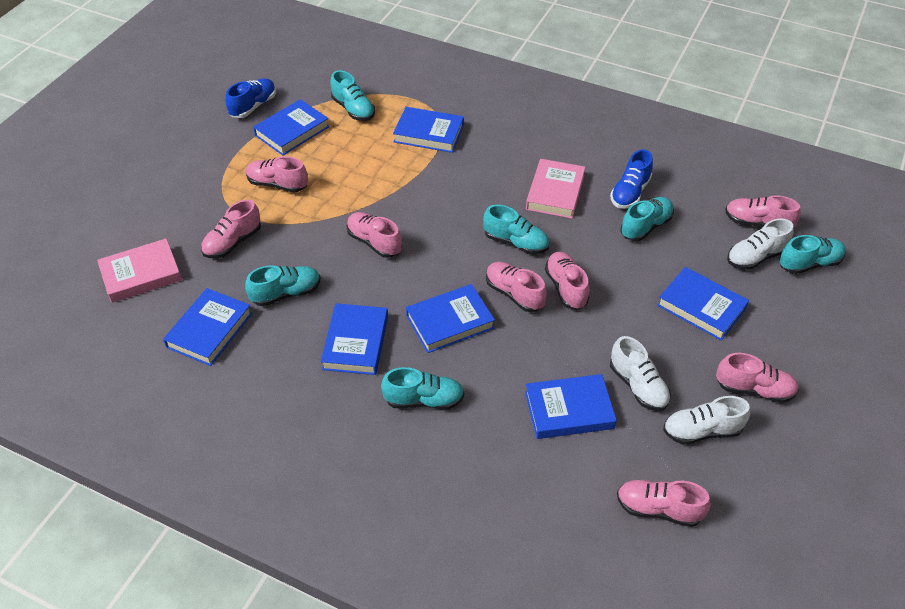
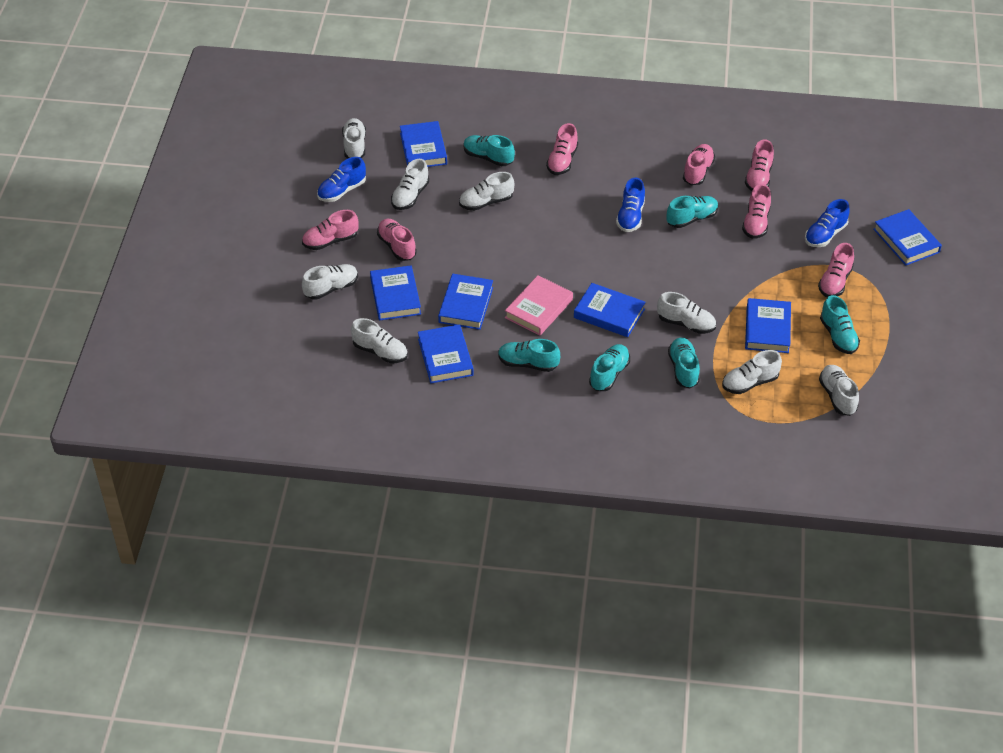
blue shoe: 2 -> 3
pink book: 2 -> 1
pink shoe: 8 -> 7
white shoe: 3 -> 8

